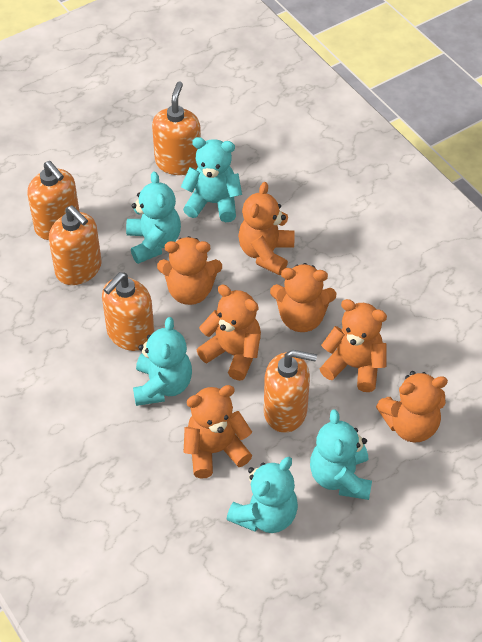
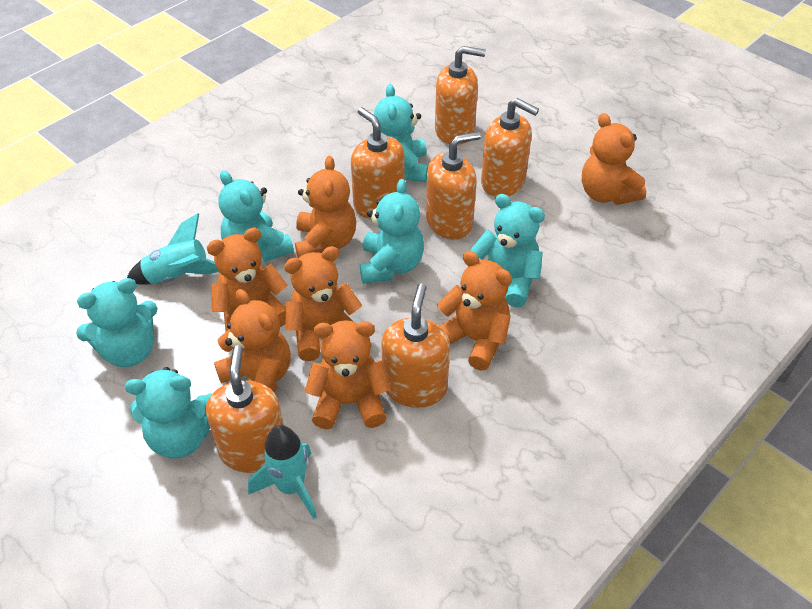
orange soap dispenser: 5 -> 6
turquoise rocket: 0 -> 2
turquoise teddy bear: 5 -> 6

